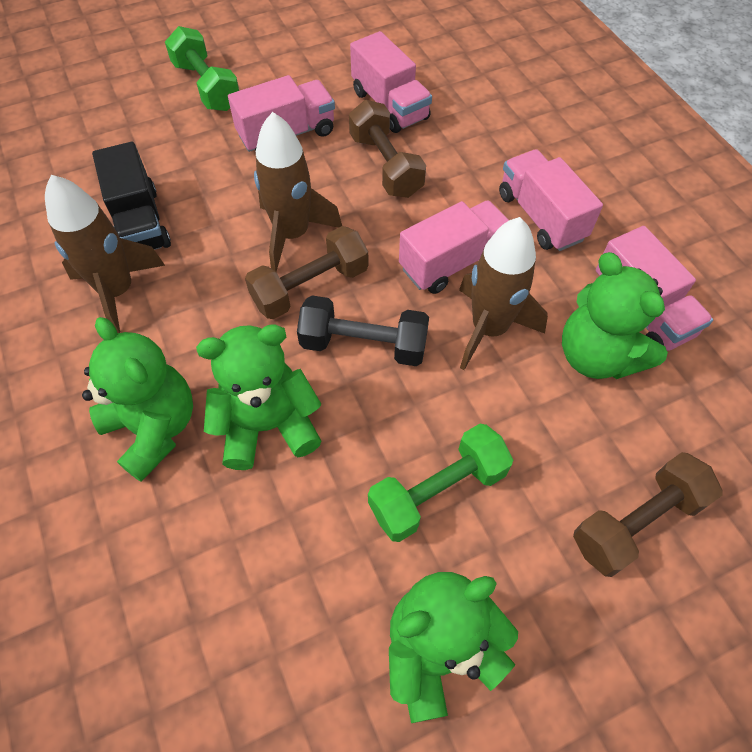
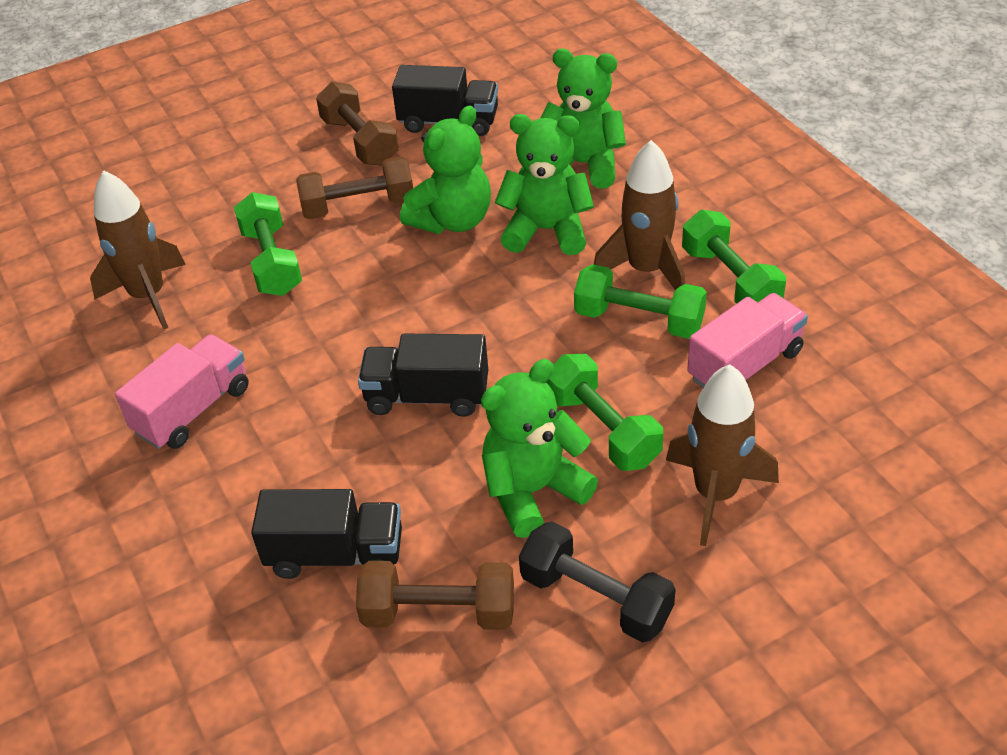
black truck: 1 -> 3
green dumbbell: 2 -> 4
pink truck: 5 -> 2

